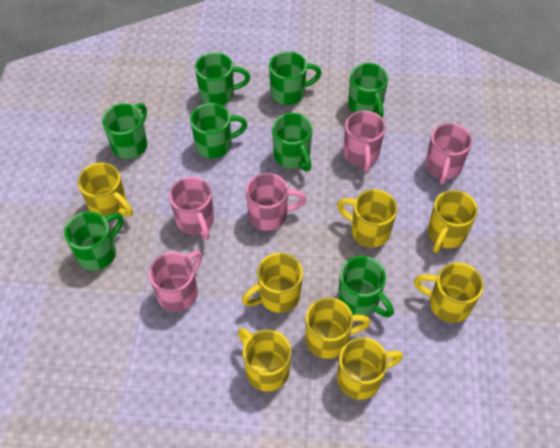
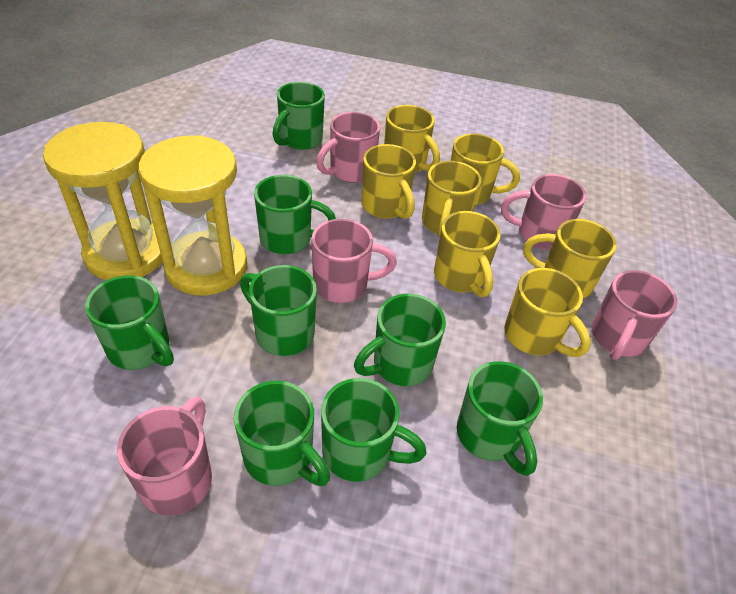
yellow hourglass: 0 -> 2
yellow mug: 8 -> 7

